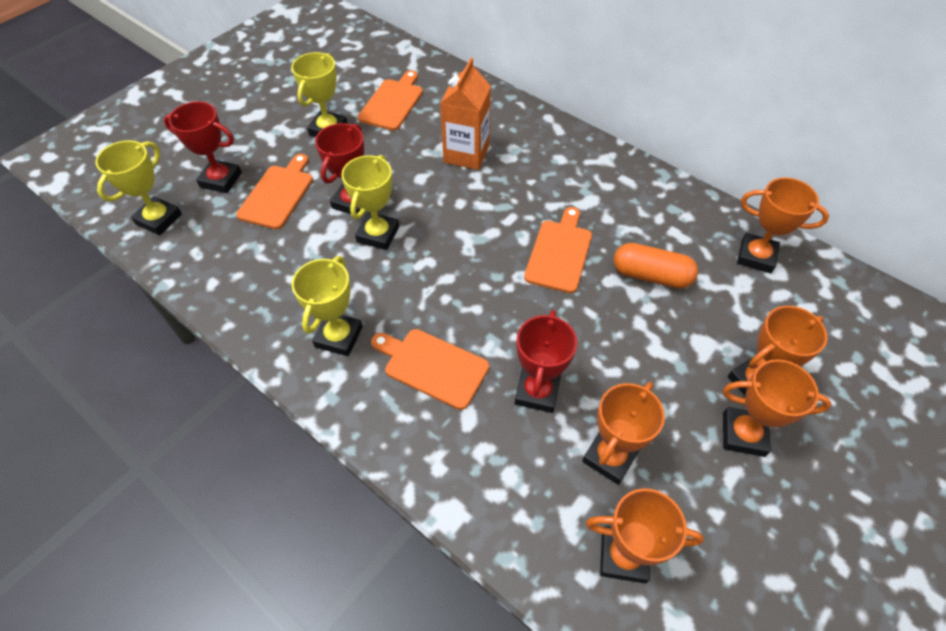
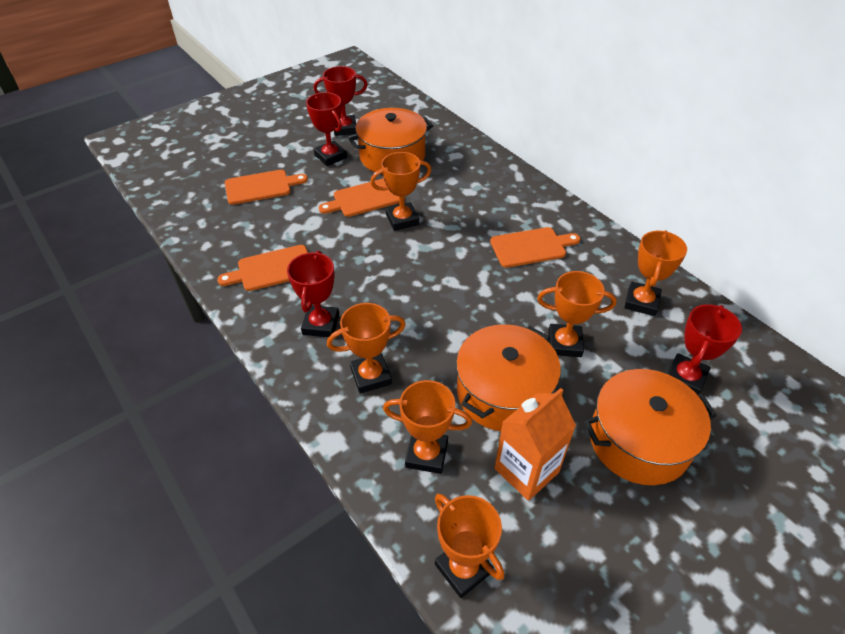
orange capsule: 1 -> 0
orange pot: 0 -> 3
orange trophy: 5 -> 6
red trophy: 3 -> 4
yellow trophy: 4 -> 0

